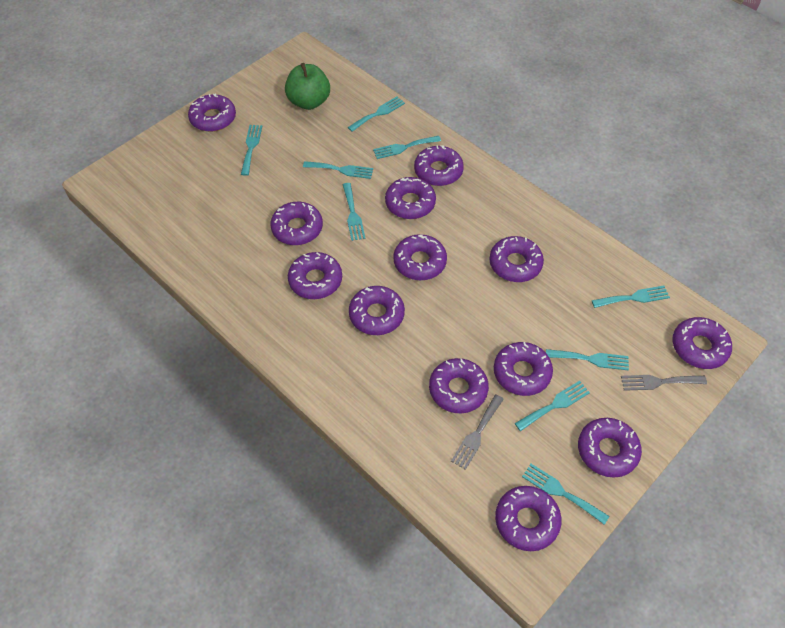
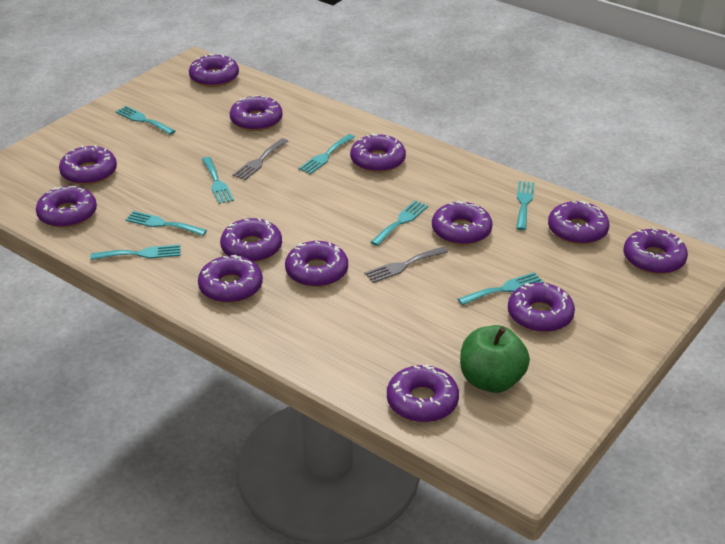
turquoise fork: 9 -> 8

